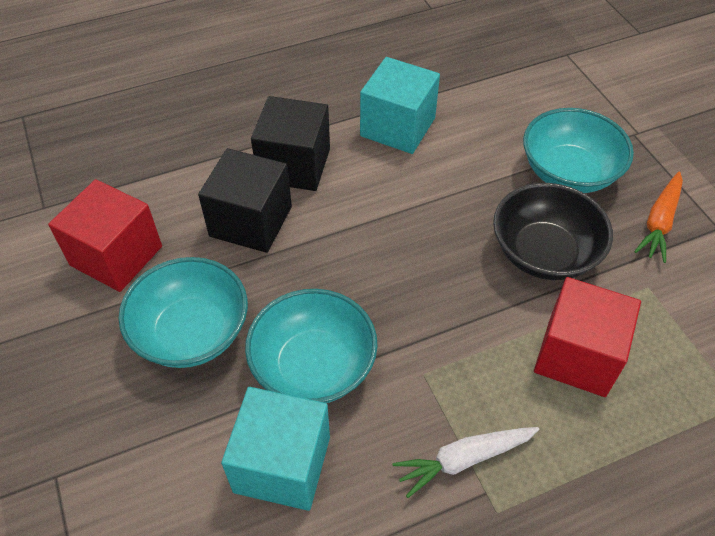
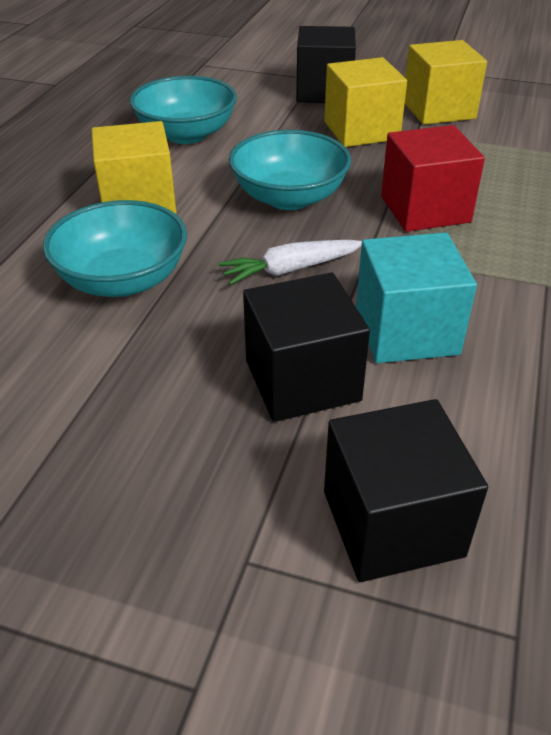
black bowl: 1 -> 0
black cube: 2 -> 3
orange carrot: 1 -> 0
red cube: 2 -> 1
turquoise cube: 2 -> 1
yellow cube: 0 -> 3

